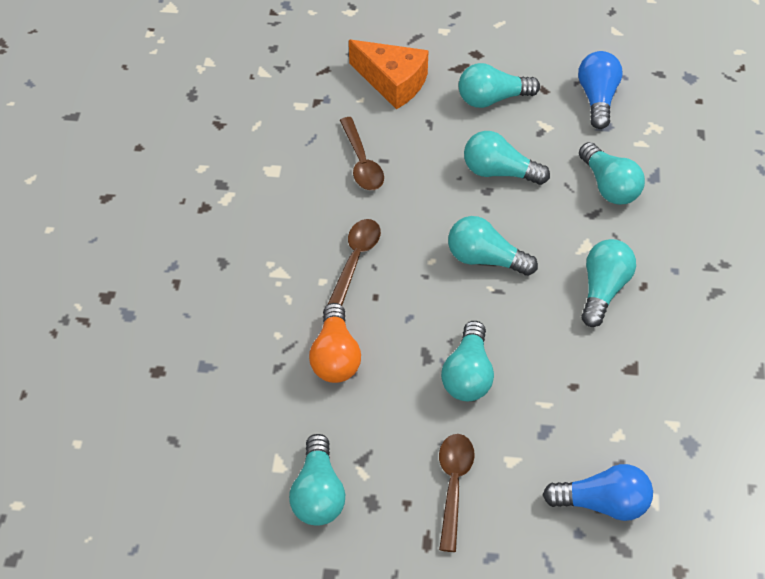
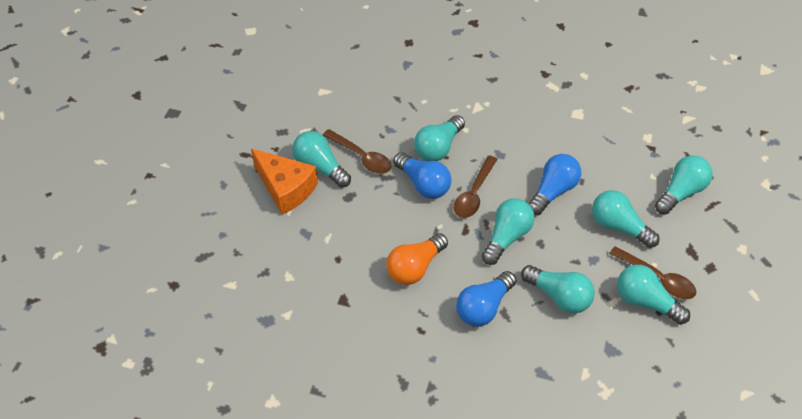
blue light bulb: 2 -> 3

